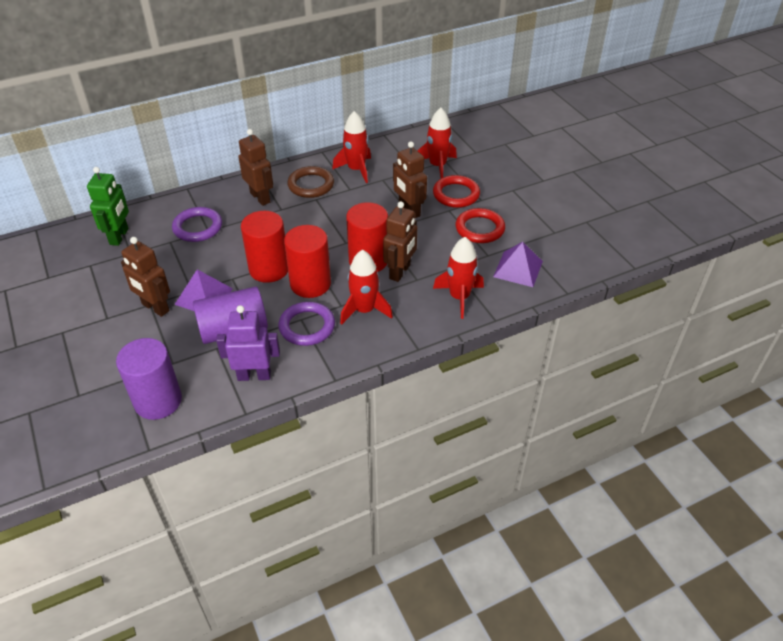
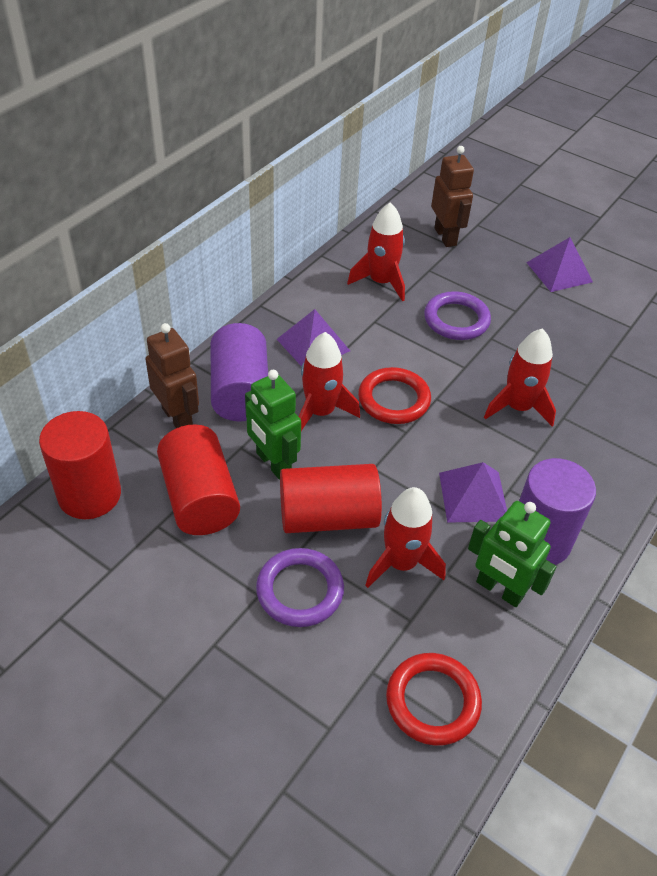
brown ring: 1 -> 0
brown robot: 4 -> 2
green robot: 1 -> 2
purple pyramid: 2 -> 3
purple robot: 1 -> 0

